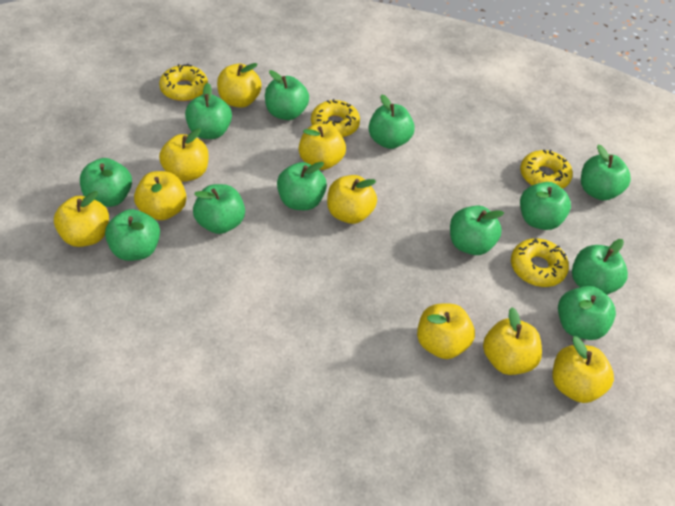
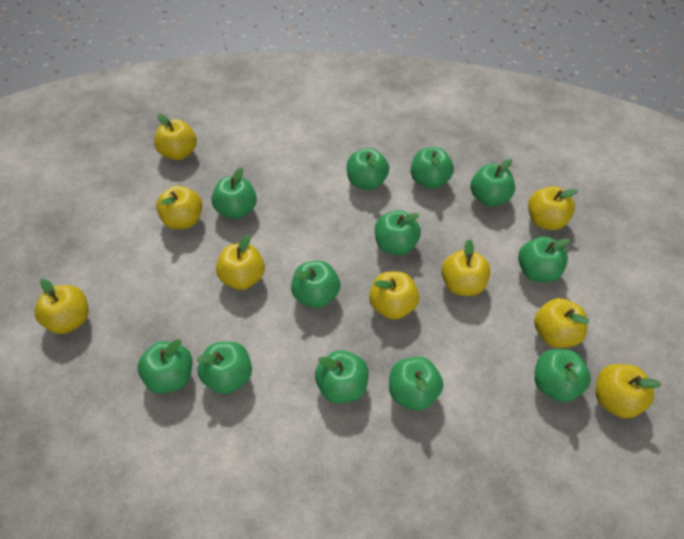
yellow donut: 4 -> 0

